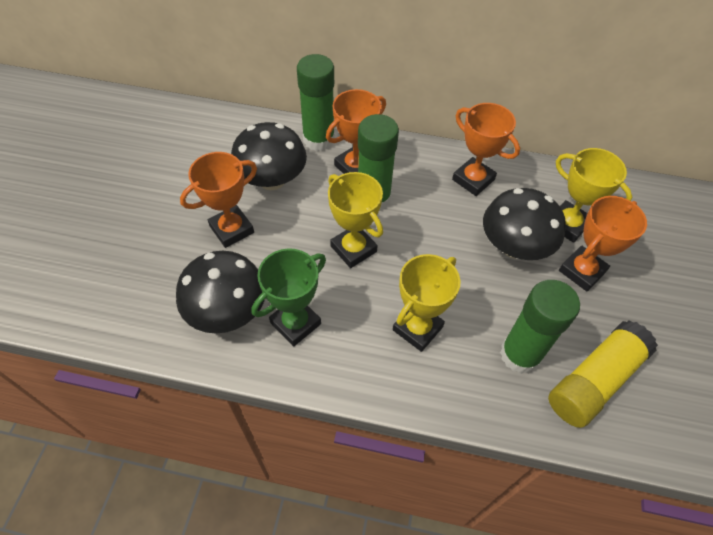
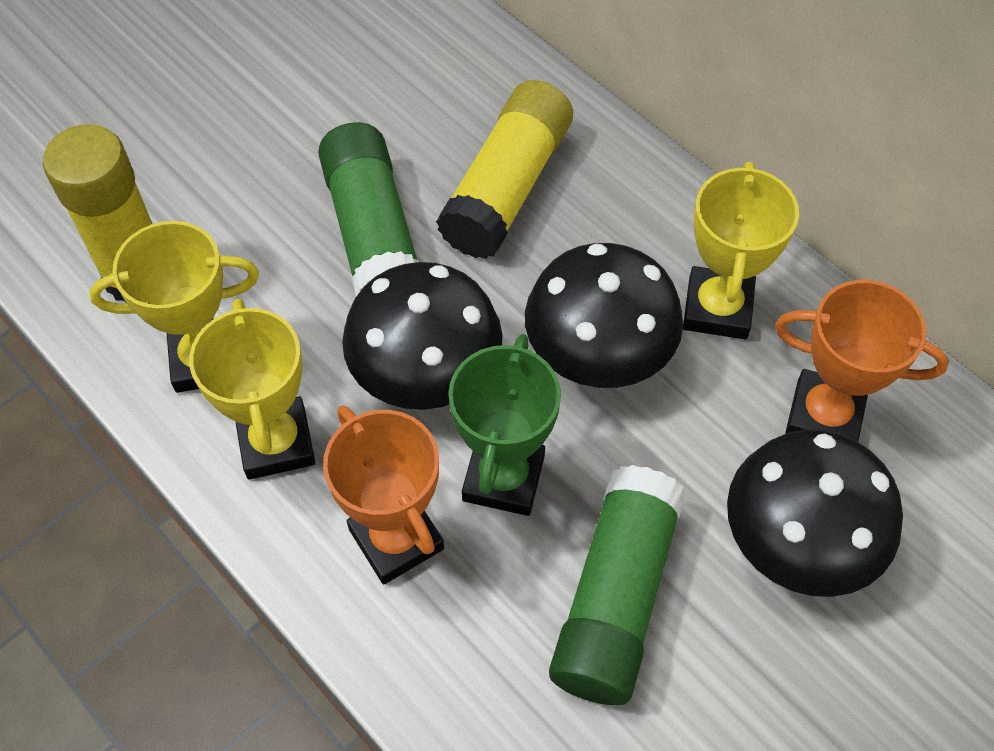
green glue stick: 3 -> 2
orange trophy: 4 -> 2
yellow glue stick: 1 -> 2

